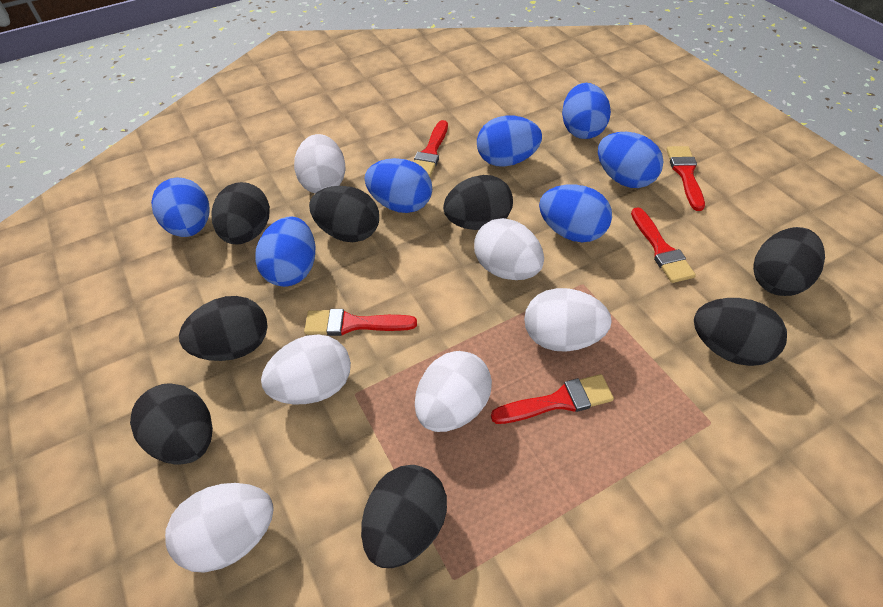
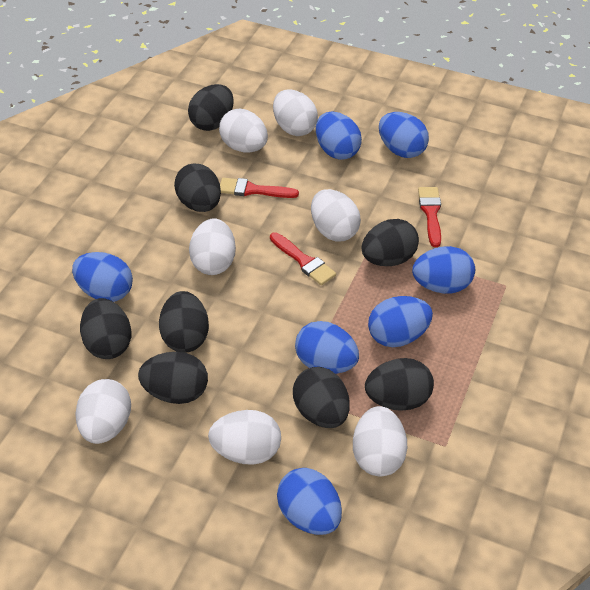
red brush: 5 -> 3
white egg: 6 -> 7

